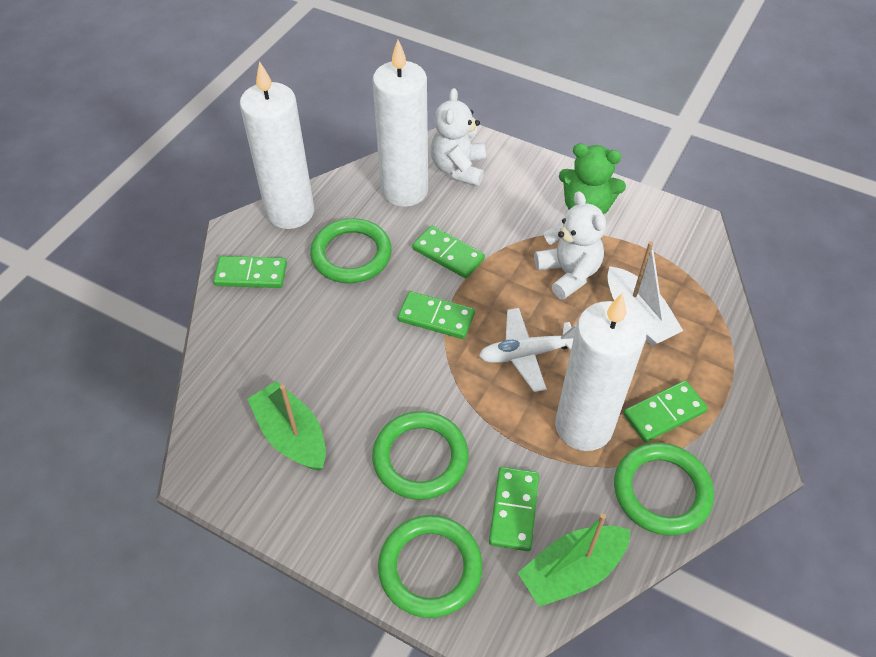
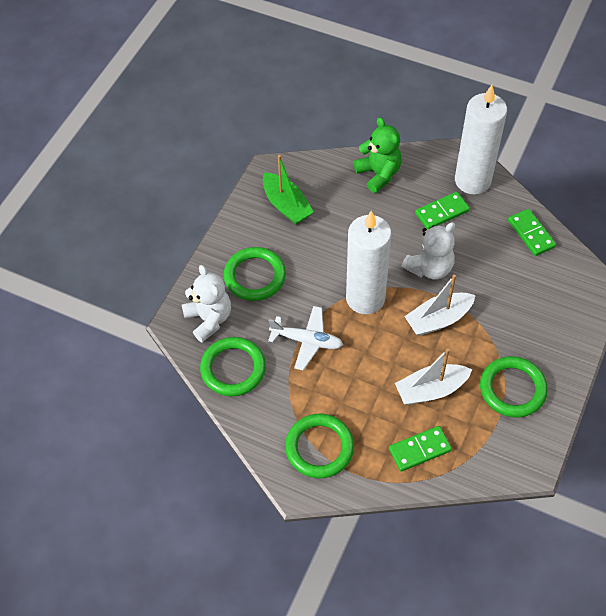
green boat: 2 -> 1
green domino: 5 -> 3
white boat: 1 -> 2
white candle: 3 -> 2

